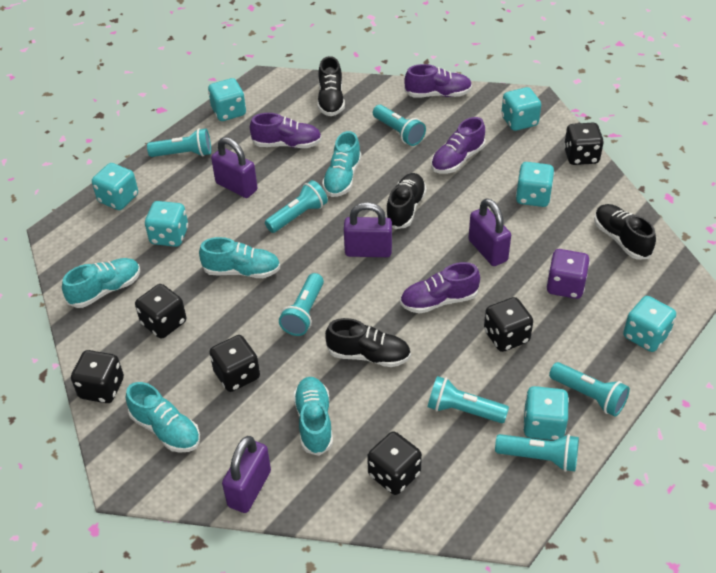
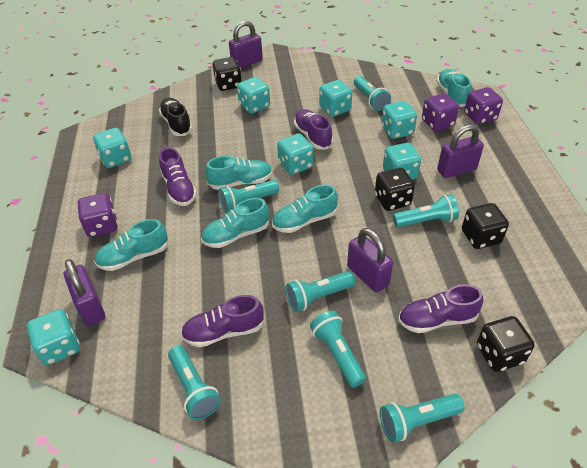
black dice: 6 -> 4
black shoe: 4 -> 1
purple dice: 1 -> 3

